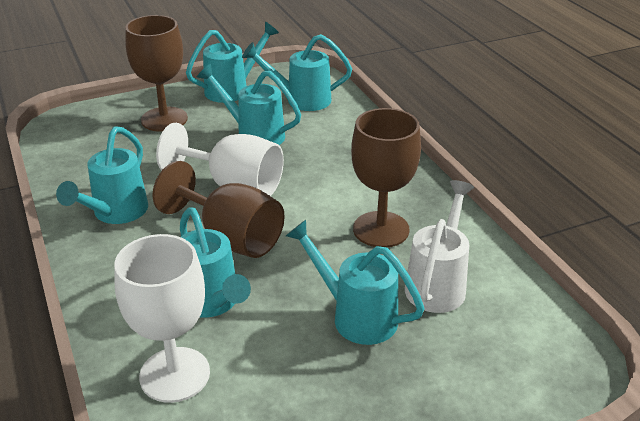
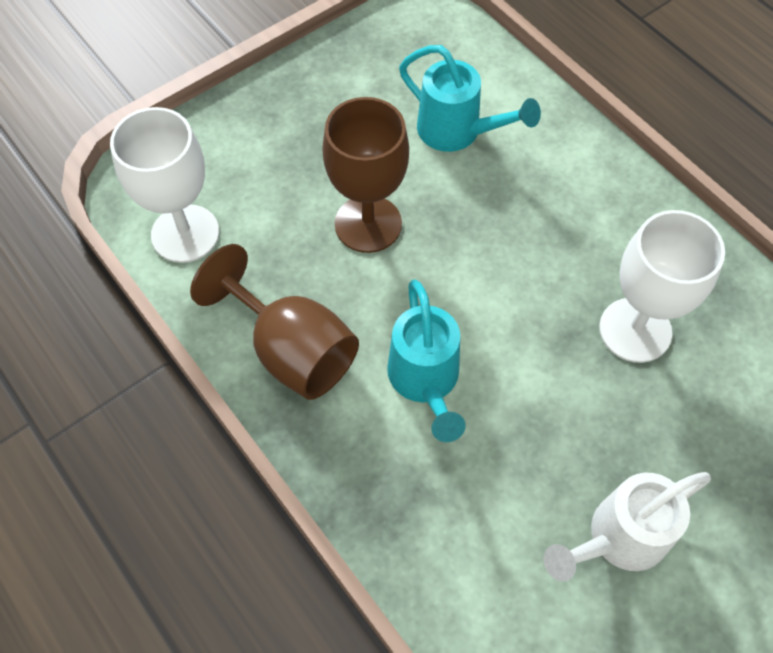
brown goblet: 3 -> 2
turquoise watering can: 6 -> 2

